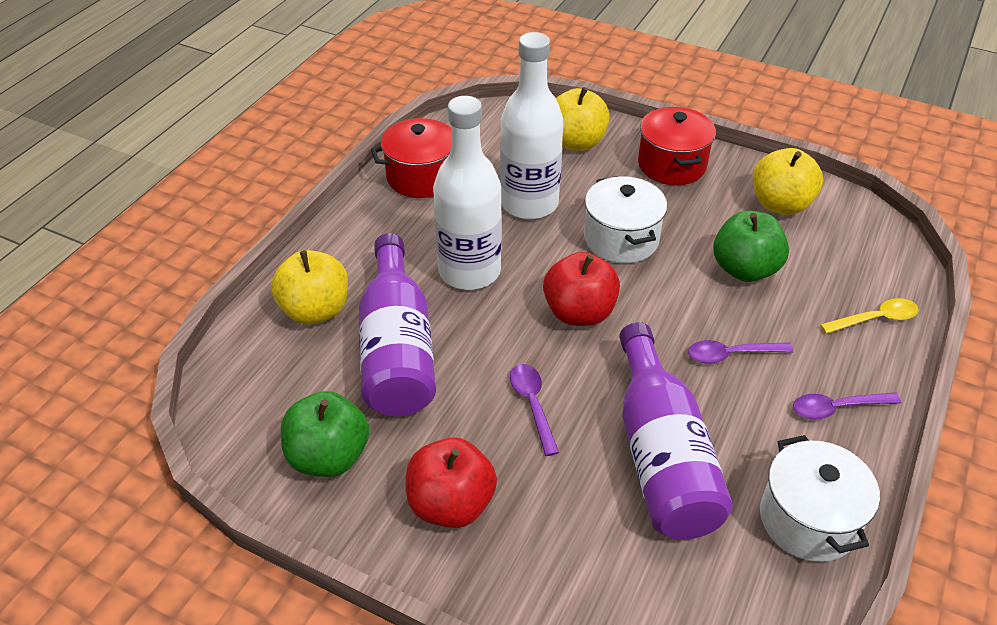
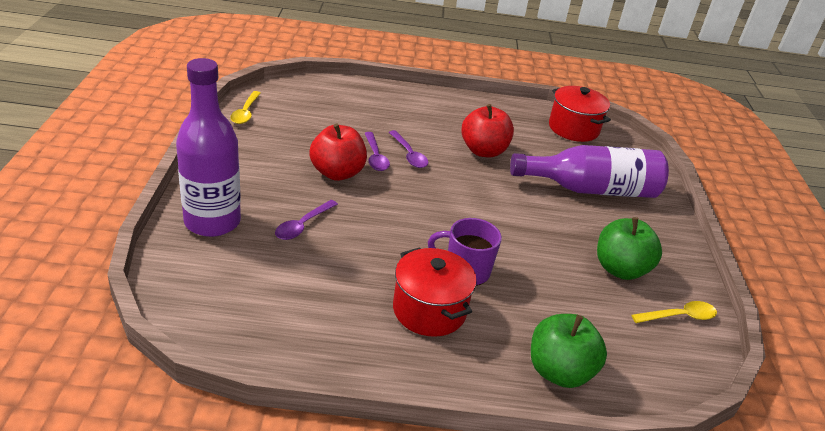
purple mug: 0 -> 1
white bottle: 2 -> 0
white pot: 2 -> 0
yellow apple: 3 -> 0
yellow spoon: 1 -> 2

